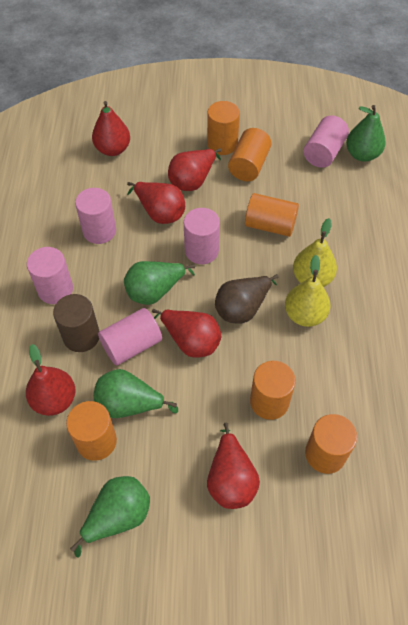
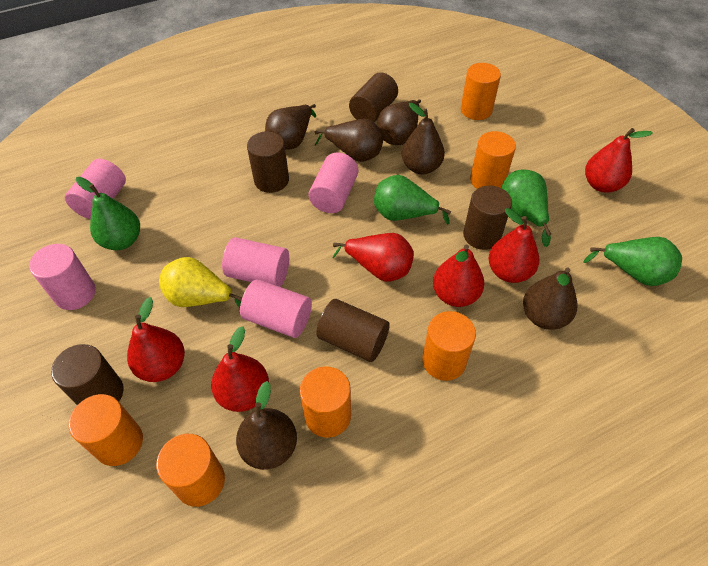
brown cylinder: 1 -> 5
brown pear: 1 -> 6
yellow pear: 2 -> 1

